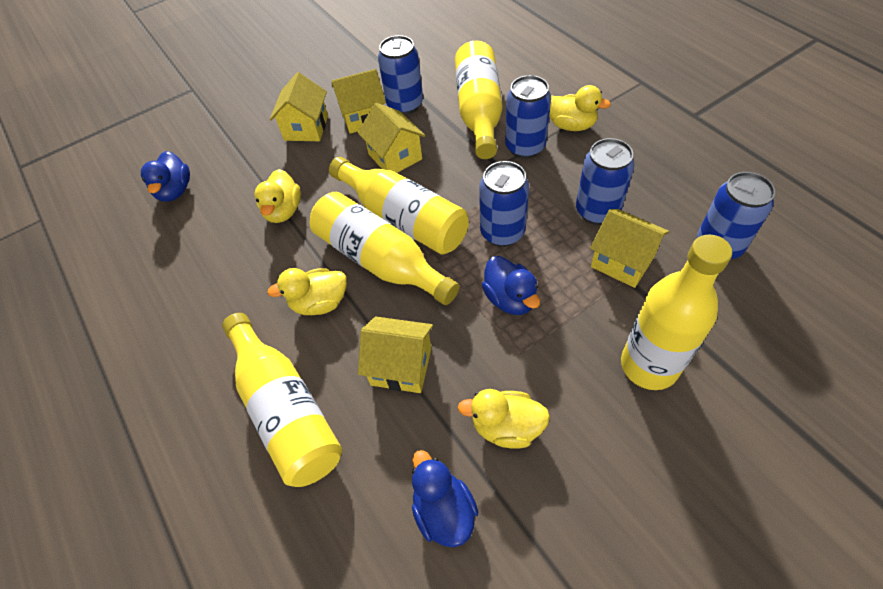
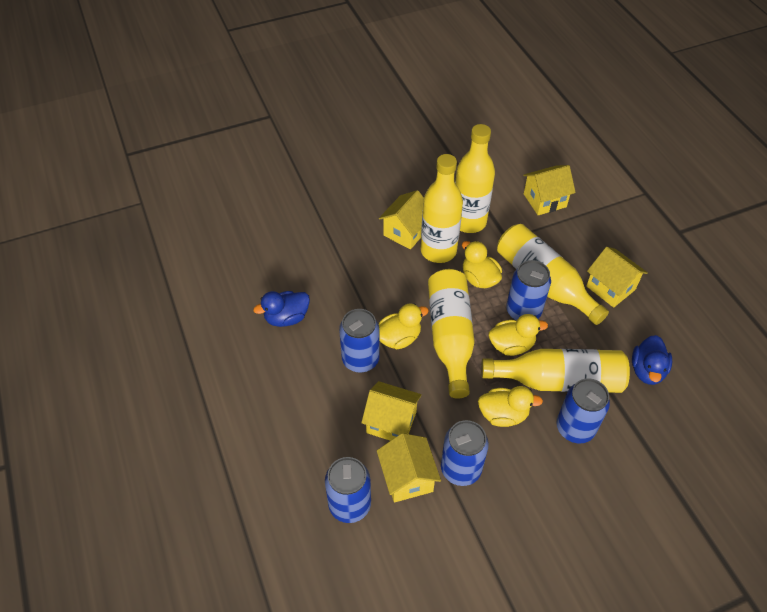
blue duck: 3 -> 2

